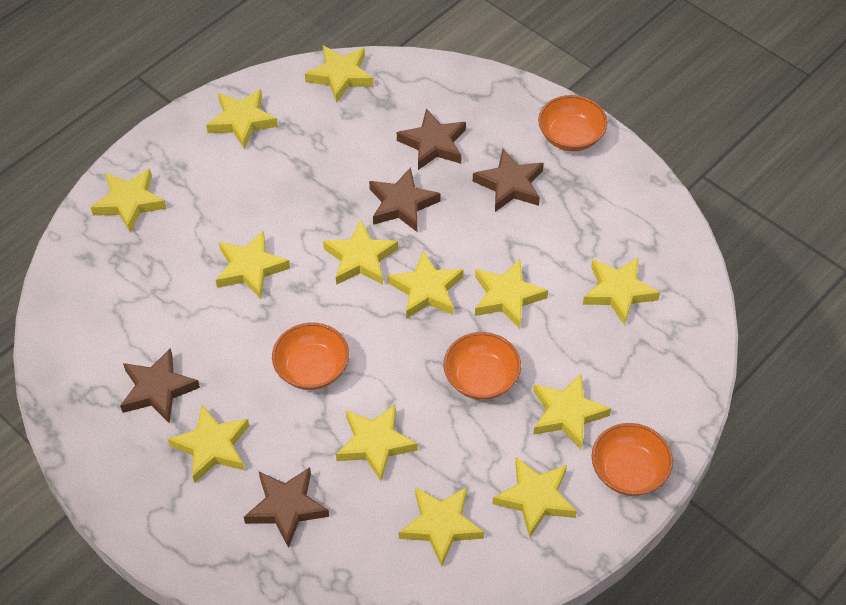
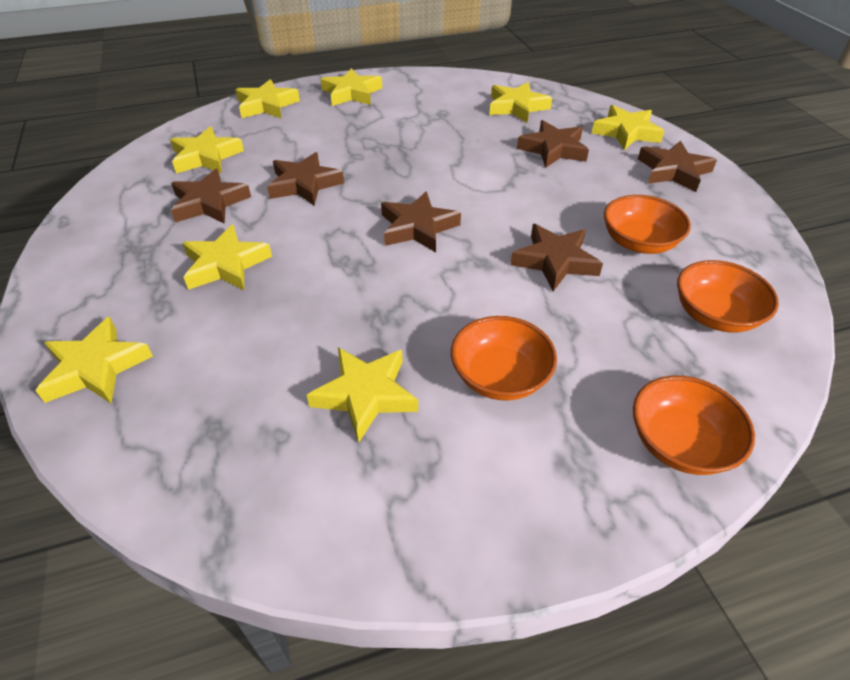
brown star: 5 -> 6
yellow star: 13 -> 8

